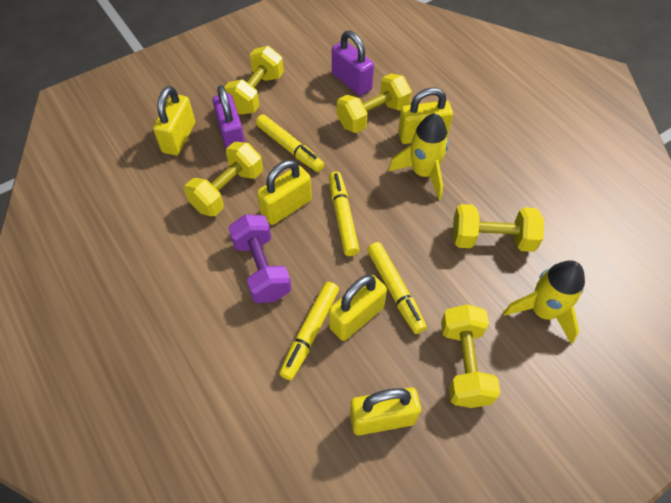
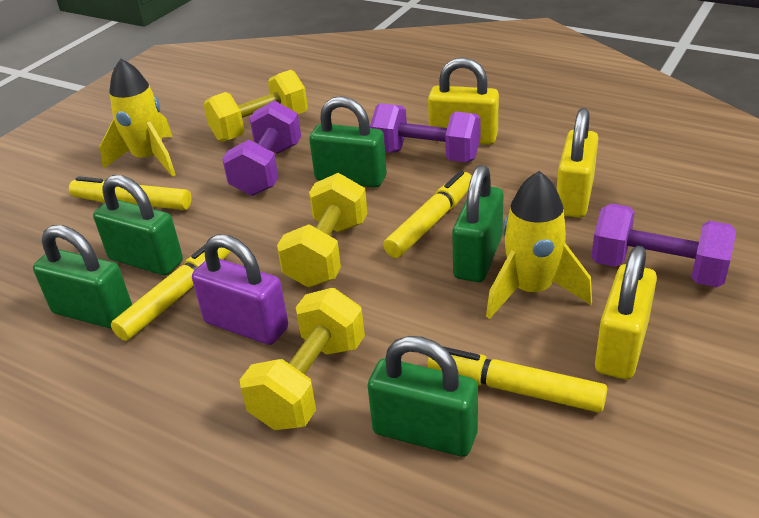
green padlock: 0 -> 5
purple dumbbell: 1 -> 3
purple padlock: 2 -> 1
yellow dumbbell: 5 -> 3
yellow padlock: 5 -> 3

